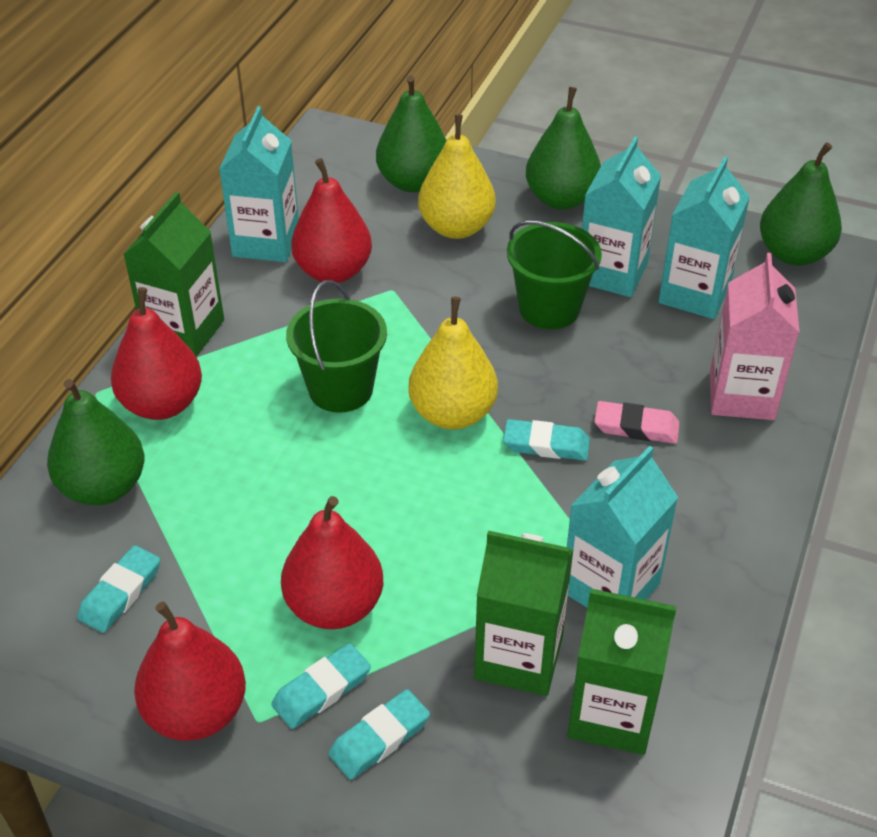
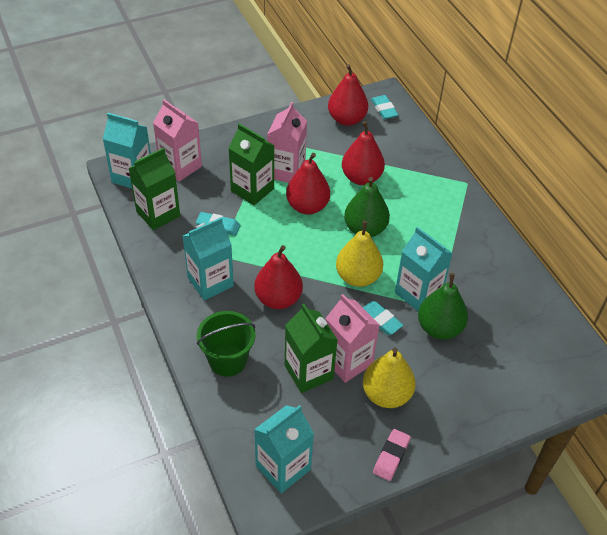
green bucket: 2 -> 1
green pear: 4 -> 2
pink carton: 1 -> 3
turquoise eraser: 4 -> 3

